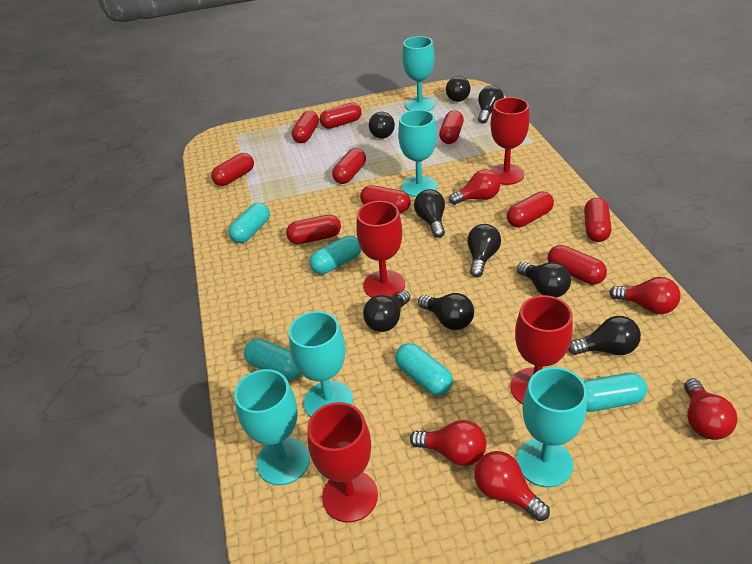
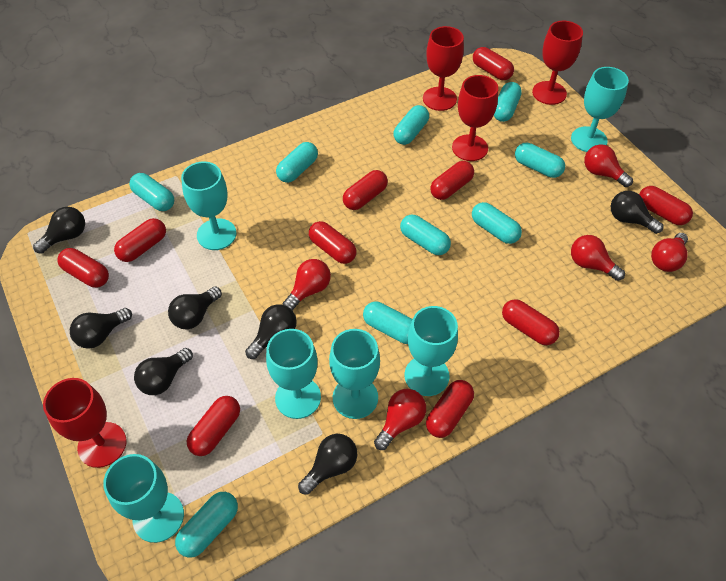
black light bulb: 9 -> 7
turquoise capsule: 5 -> 9
turquoise goblet: 5 -> 6

